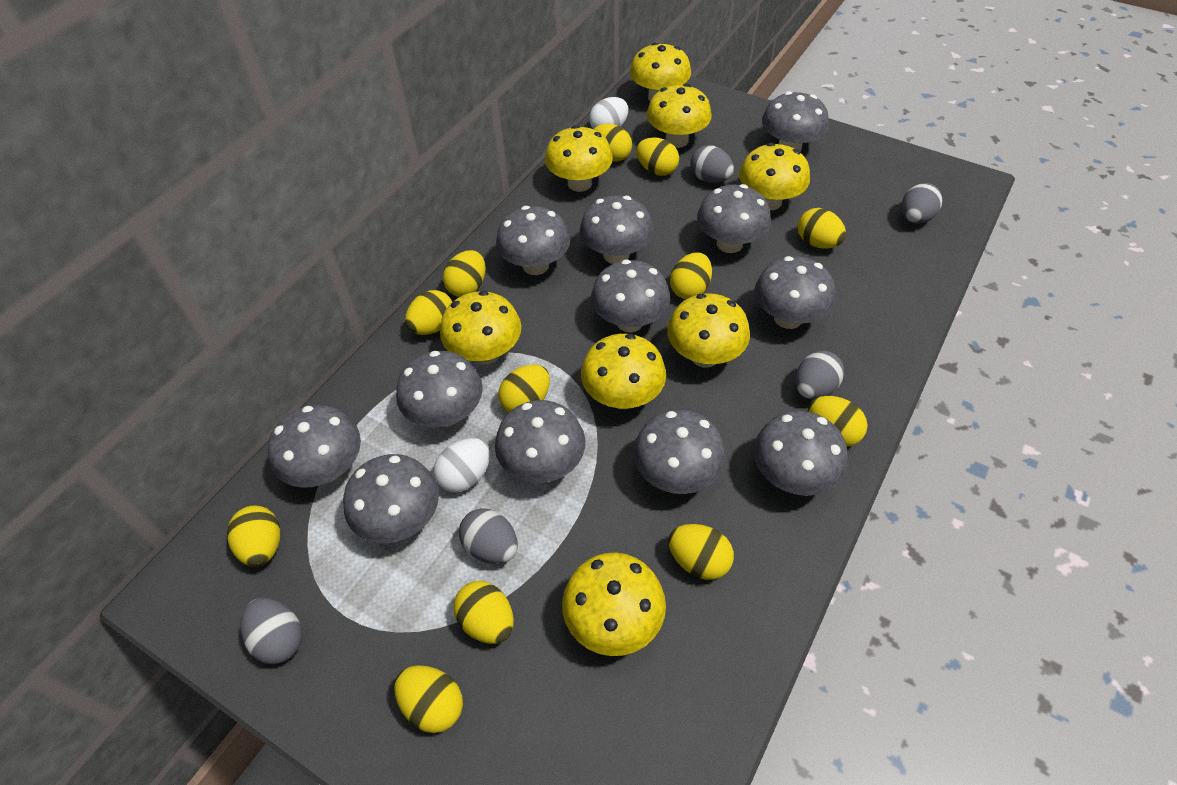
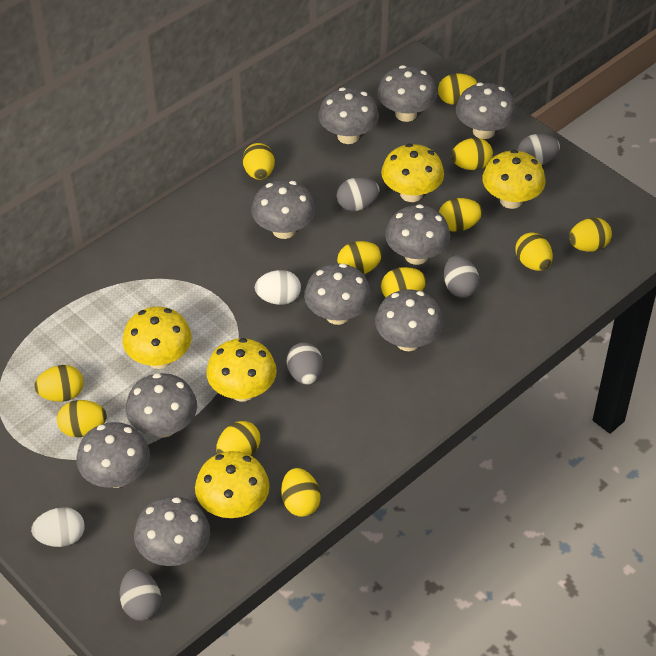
grey mushroom: 12 -> 10
yellow mushroom: 8 -> 5

